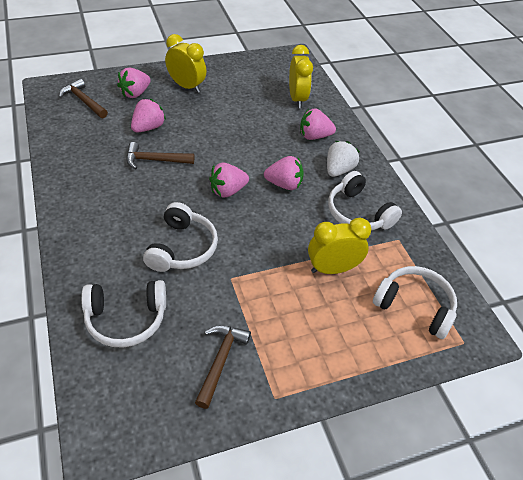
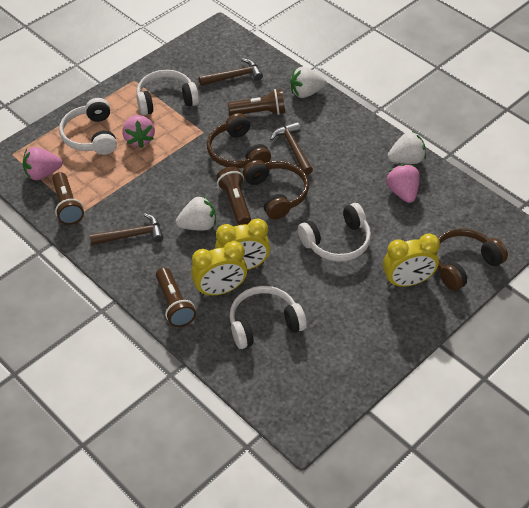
brown flashlight: 0 -> 4
brown headphones: 0 -> 3
pink strawberry: 5 -> 3
white strawberry: 1 -> 3

